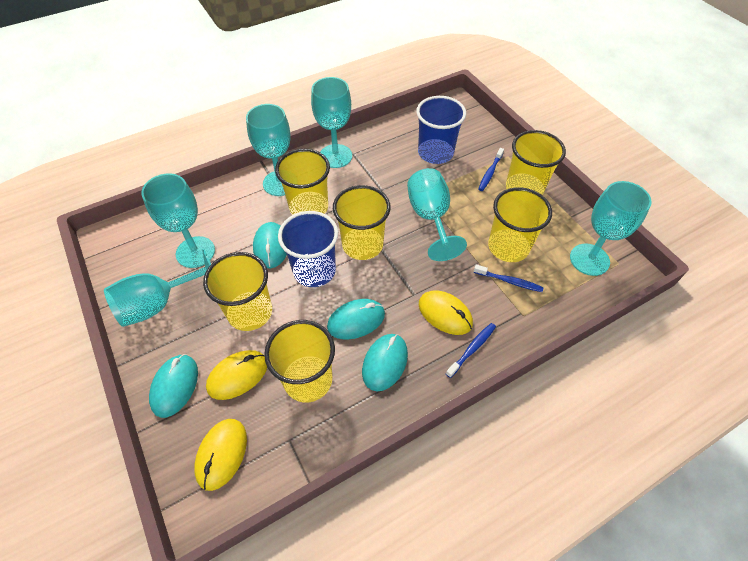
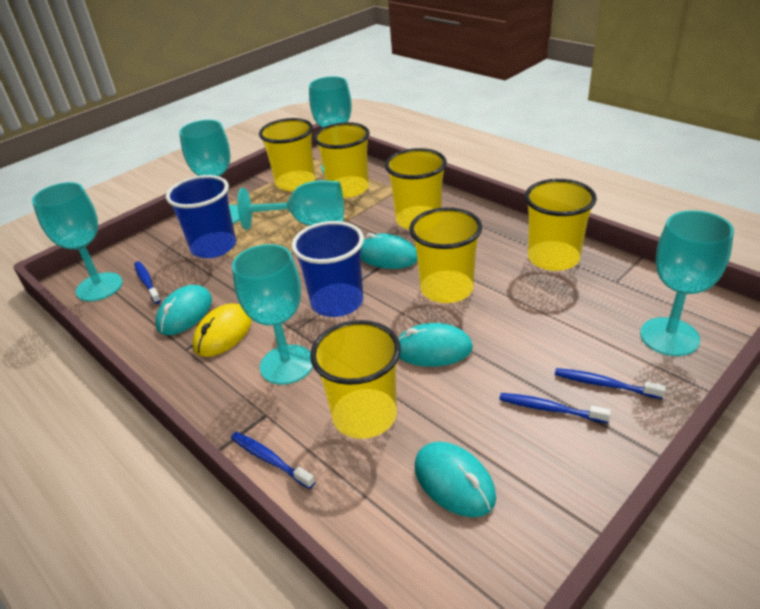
blue toothbrush: 3 -> 4
yellow mouse: 3 -> 1

